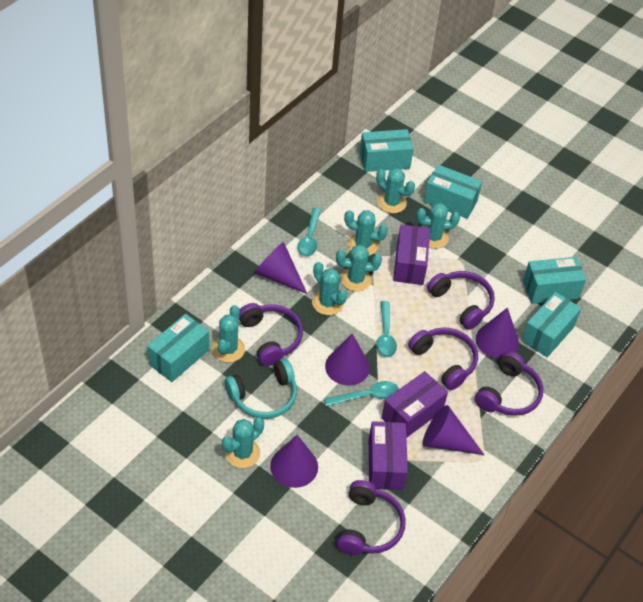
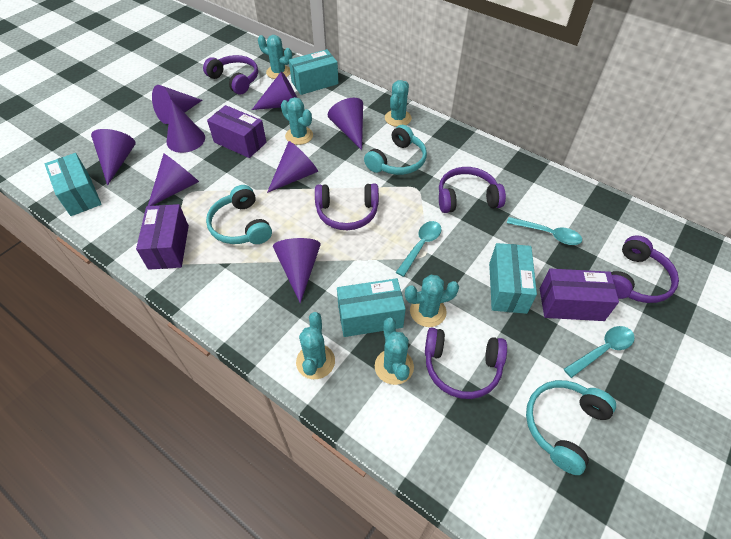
purple cone: 5 -> 8
turquoise box: 5 -> 4
turquoise cactus: 7 -> 6
turquoise headphones: 1 -> 3

